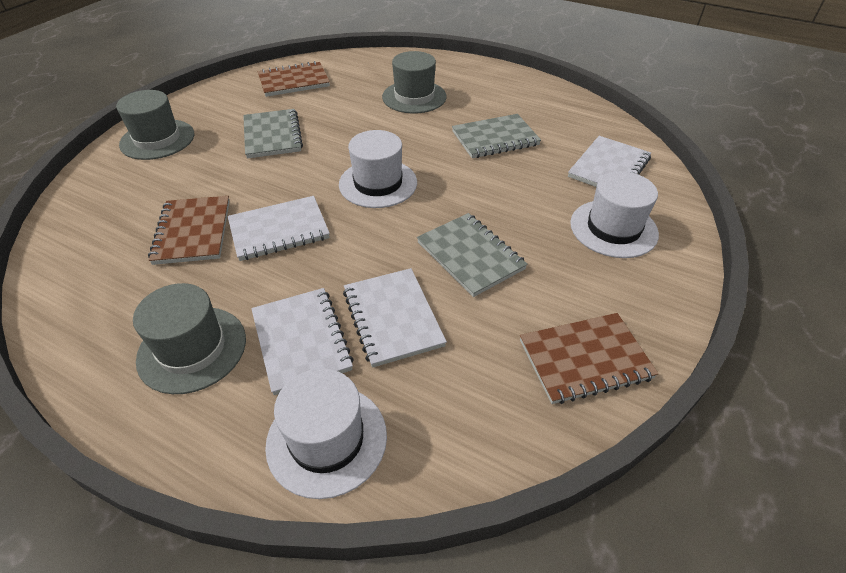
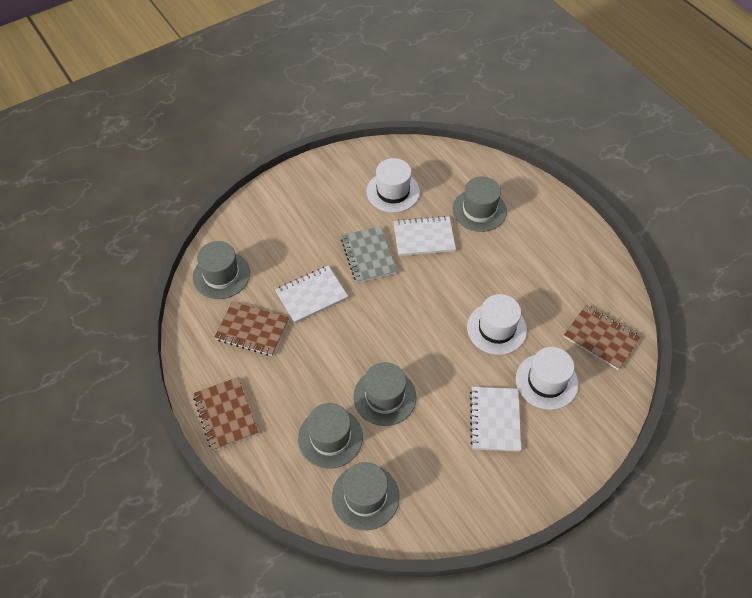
grey hat: 3 -> 5
grey notebook: 3 -> 1
white notebook: 4 -> 3

